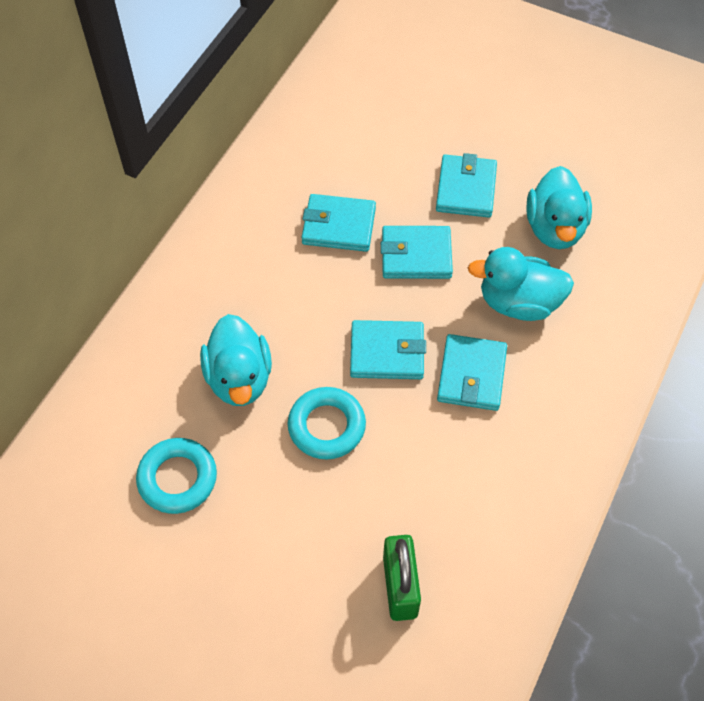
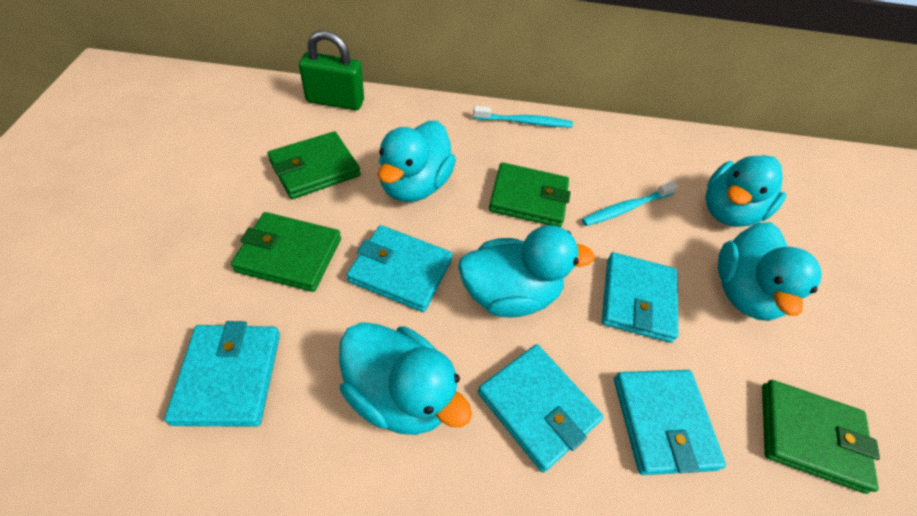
green wallet: 0 -> 4
turquoise duck: 3 -> 5
turquoise ring: 2 -> 0
turquoise toothbrush: 0 -> 2

